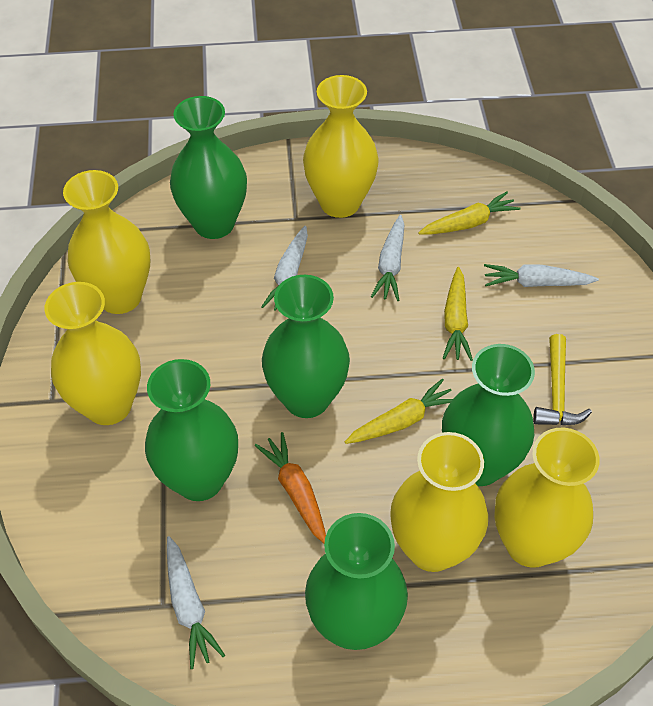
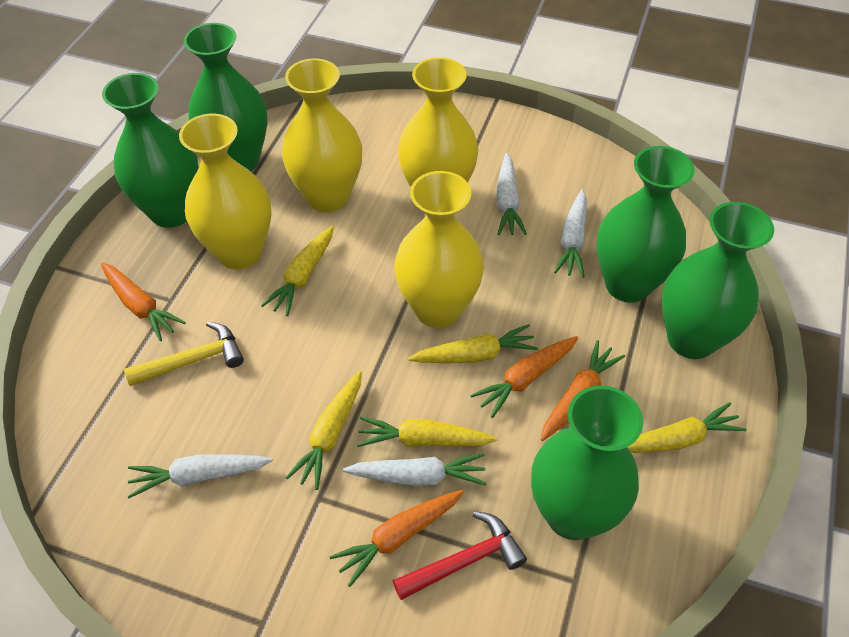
orange carrot: 1 -> 4
red hammer: 0 -> 1
yellow carrot: 3 -> 5
yellow vase: 5 -> 4

